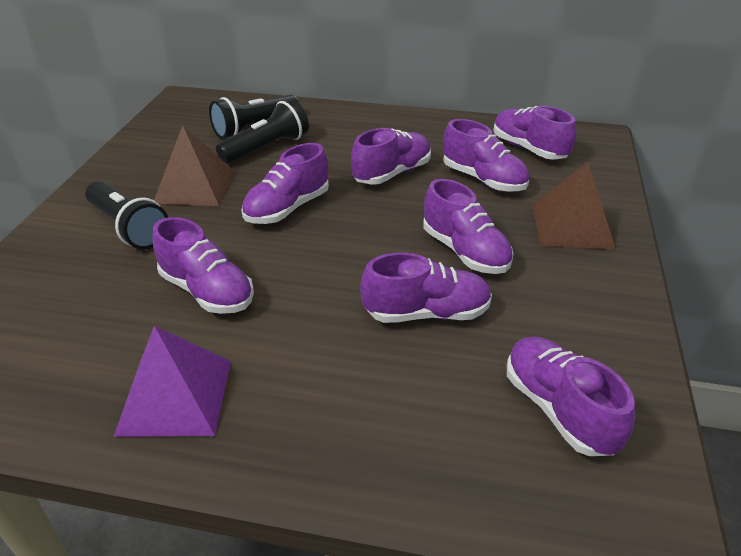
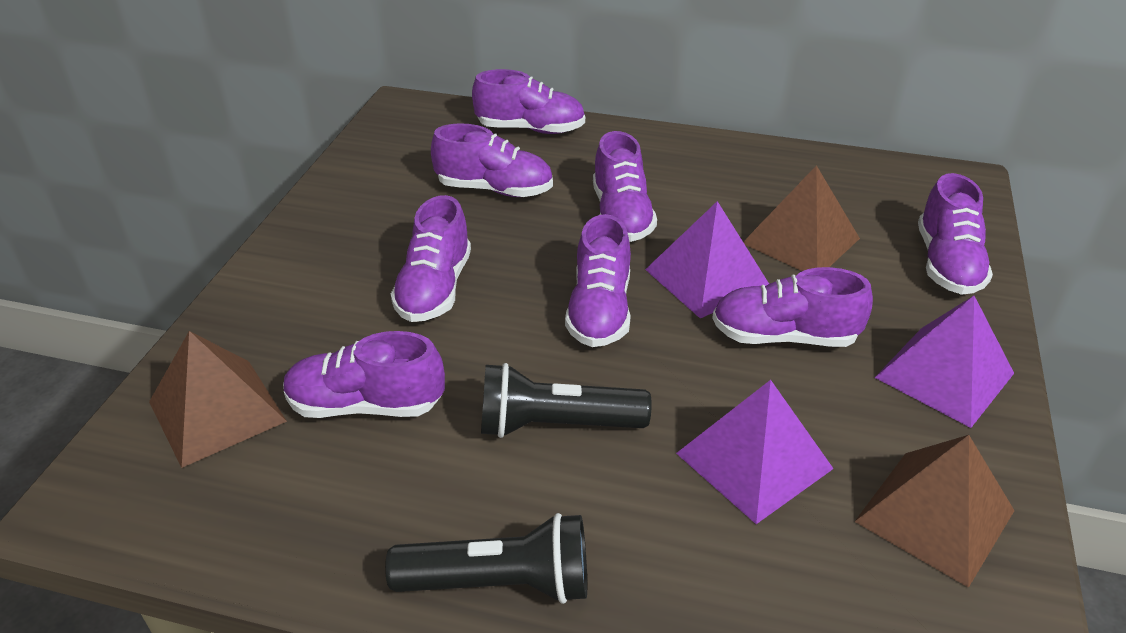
black flashlight: 3 -> 2
brown pyramid: 2 -> 3
purple pyramid: 1 -> 3

